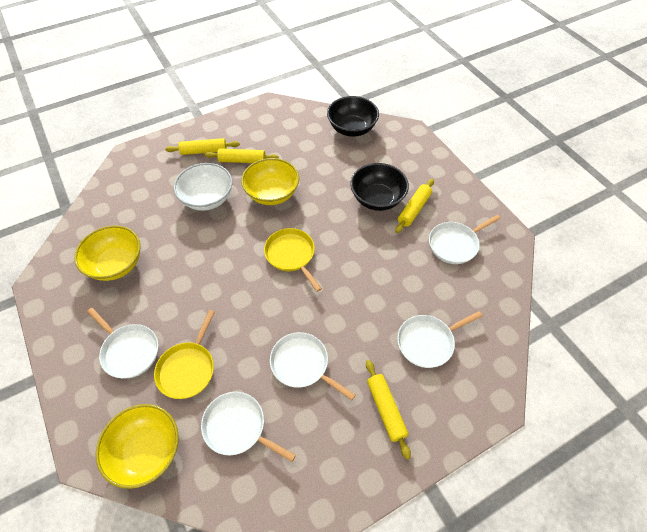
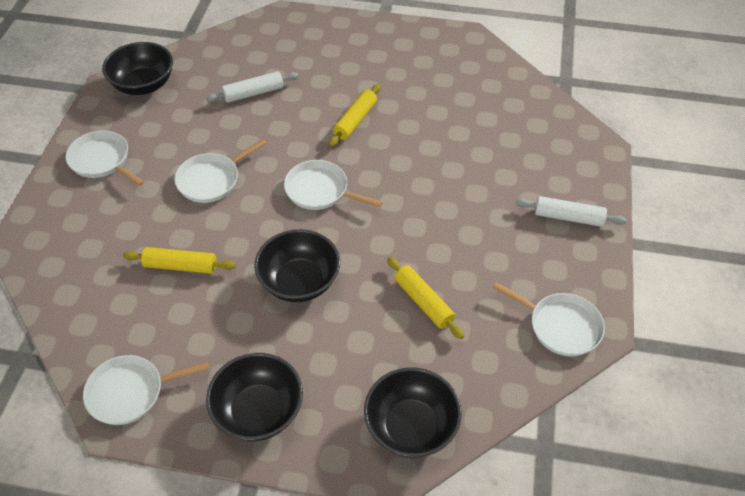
black bowl: 2 -> 4
white bowl: 1 -> 0
white rolling pin: 0 -> 2
yellow bowl: 3 -> 0
yellow pan: 2 -> 0
yellow rolling pin: 4 -> 3

